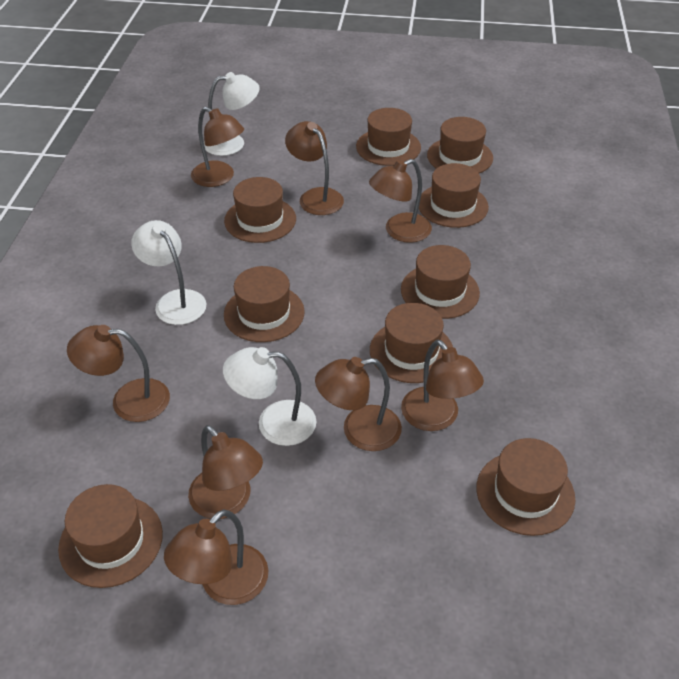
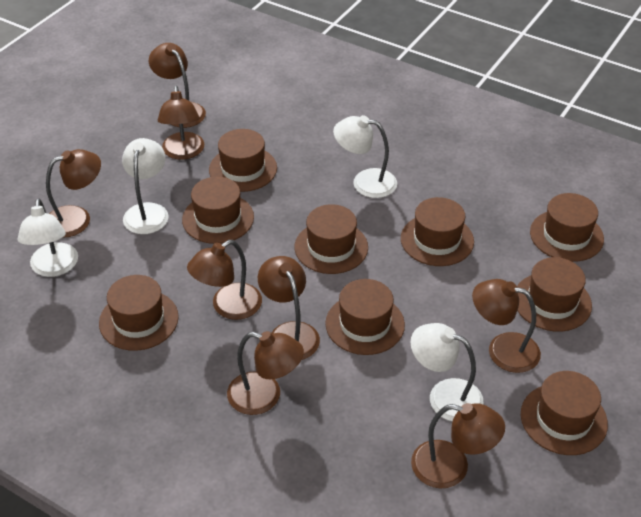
white lamp: 3 -> 4

